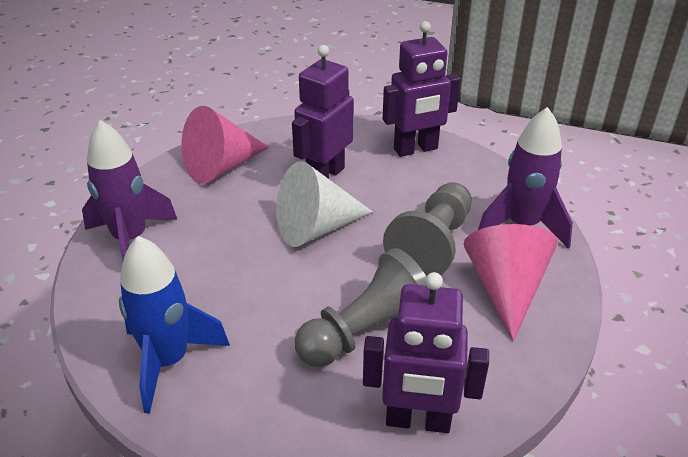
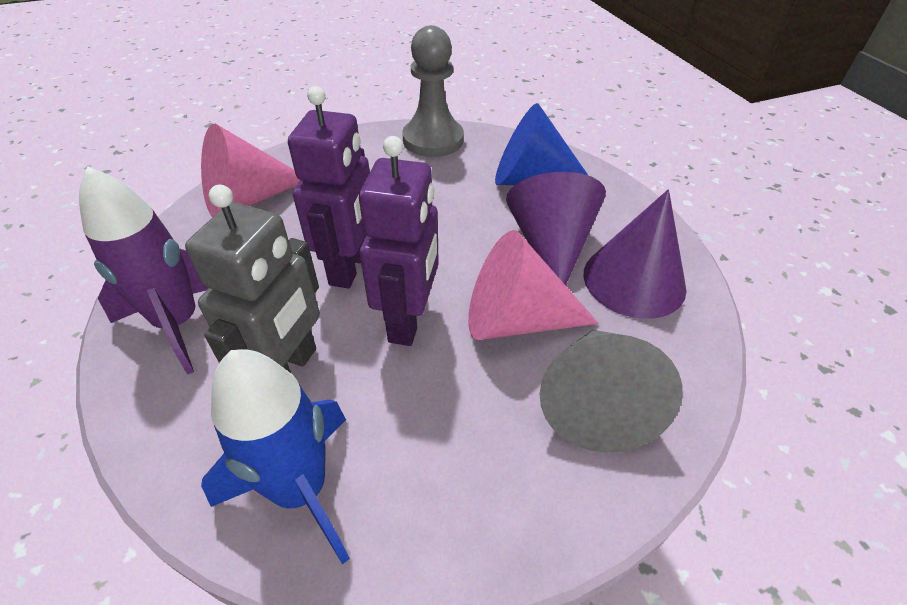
blue cone: 0 -> 1
grey cone: 0 -> 1
grey pawn: 2 -> 1
grey robot: 0 -> 1
purple cone: 0 -> 2
purple robot: 3 -> 2
purple rocket: 2 -> 1
white cone: 1 -> 0

